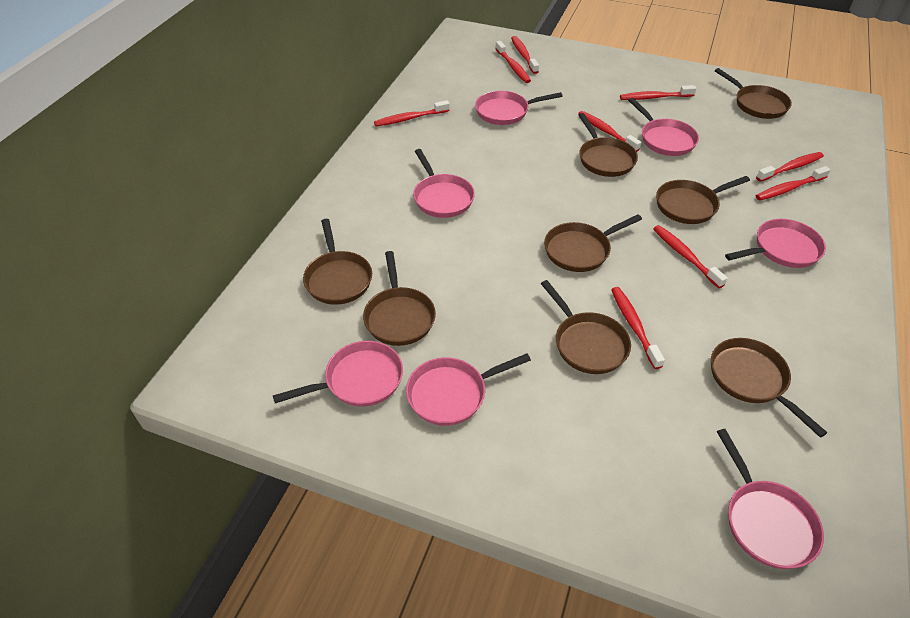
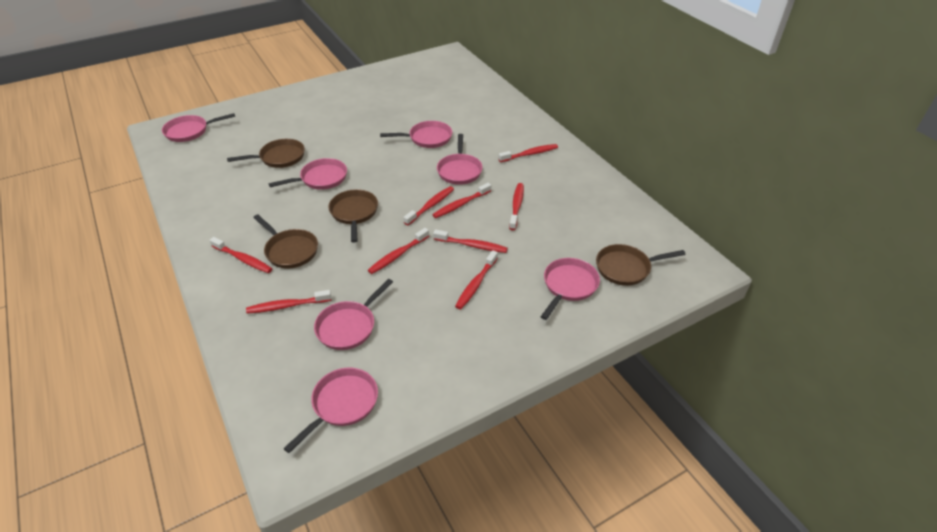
brown pan: 8 -> 4

